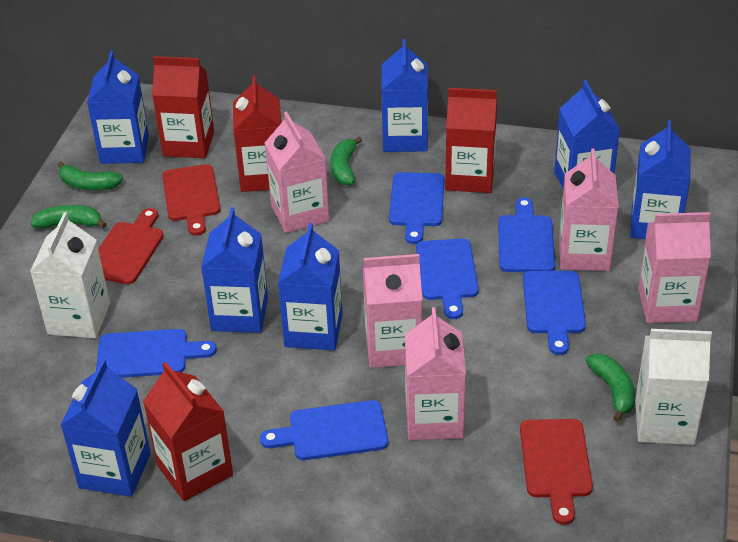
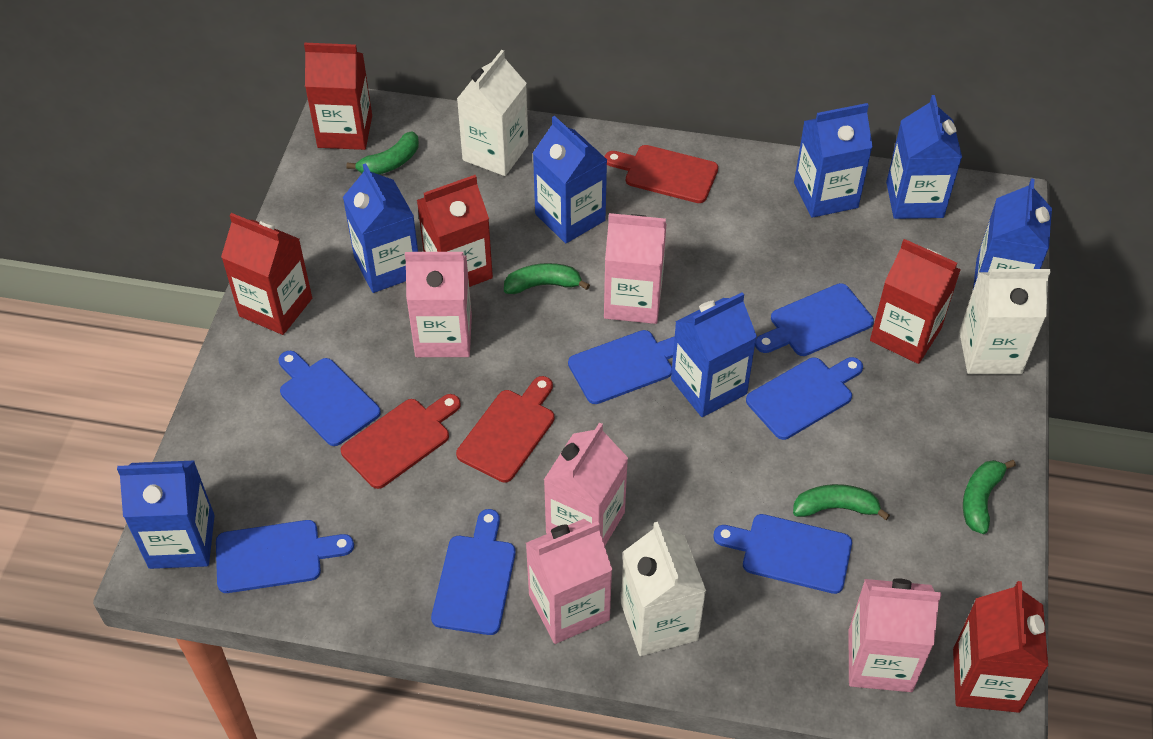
blue cutting board: 6 -> 7
red carton: 4 -> 5
white carton: 2 -> 3

